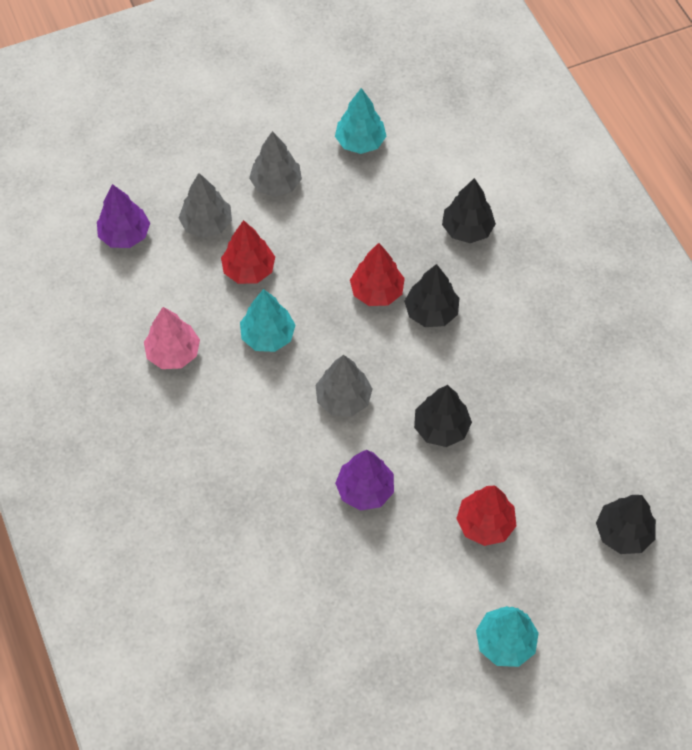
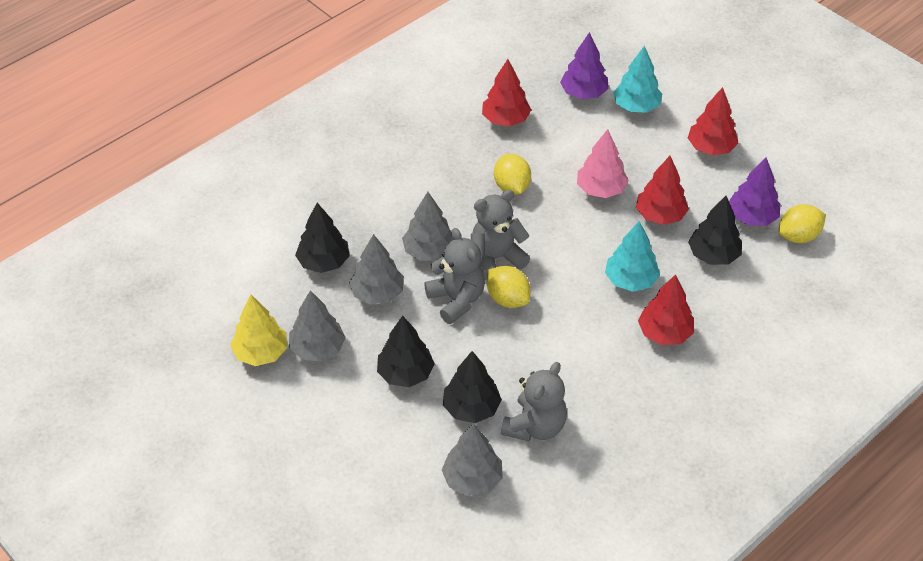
grey teddy bear: 0 -> 3
grey tree: 3 -> 4
red tree: 3 -> 4
turquoise tree: 3 -> 2
yellow lemon: 0 -> 3
yellow tree: 0 -> 1

